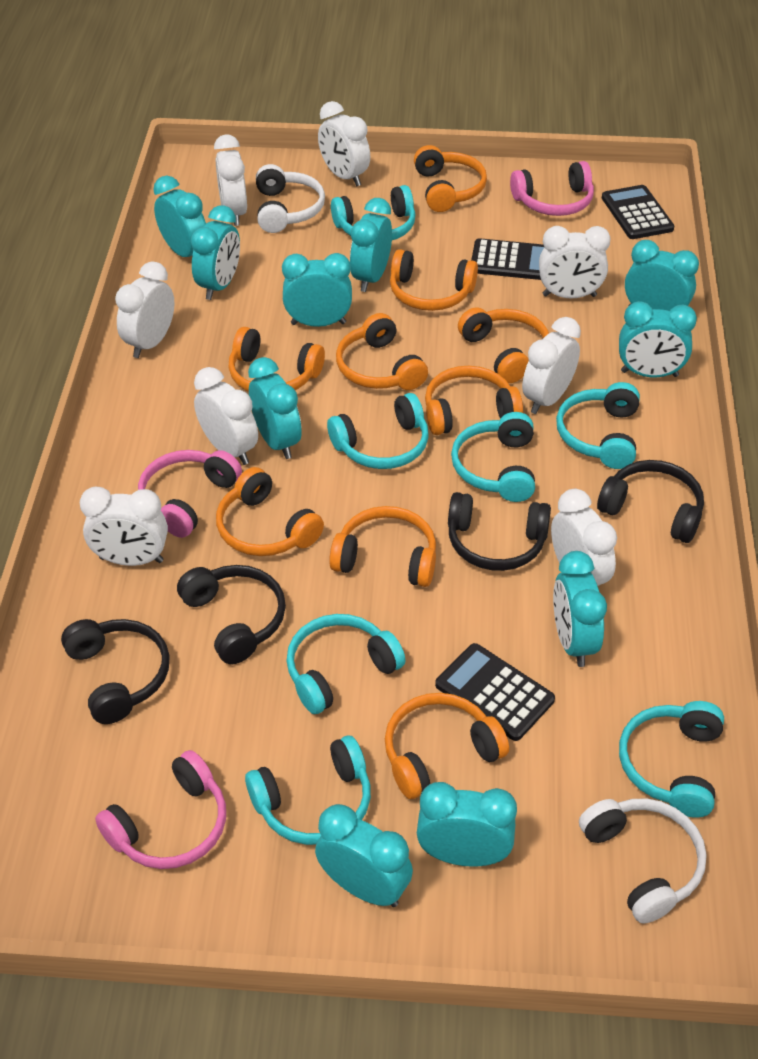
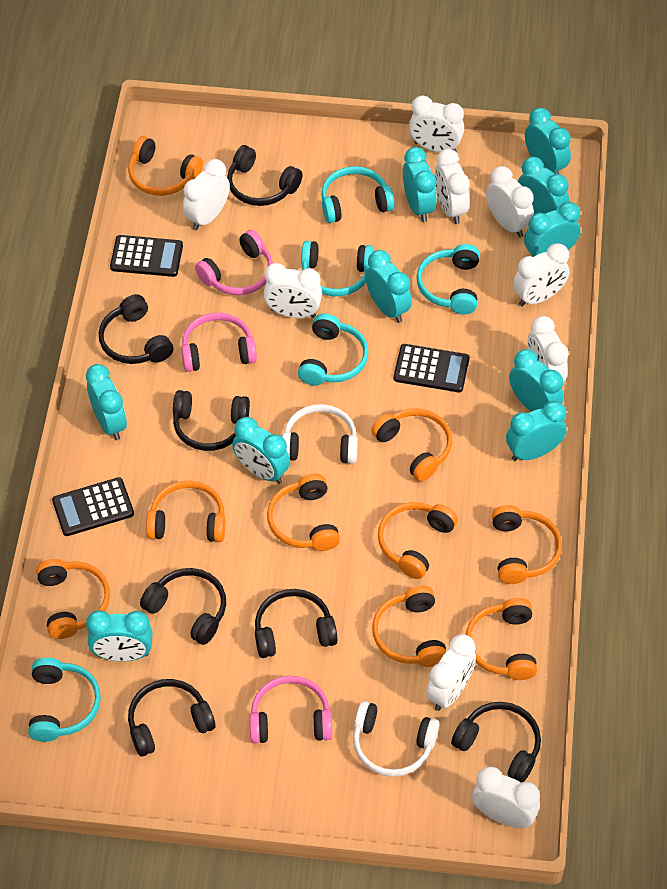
black headphones: 4 -> 7
turquoise headphones: 7 -> 5
white clock: 8 -> 9

